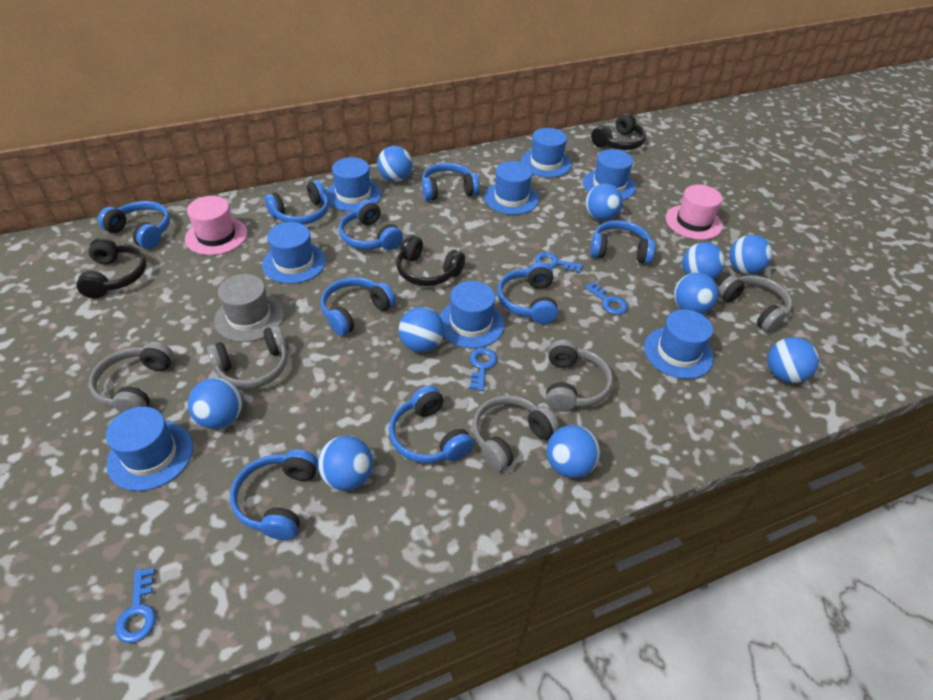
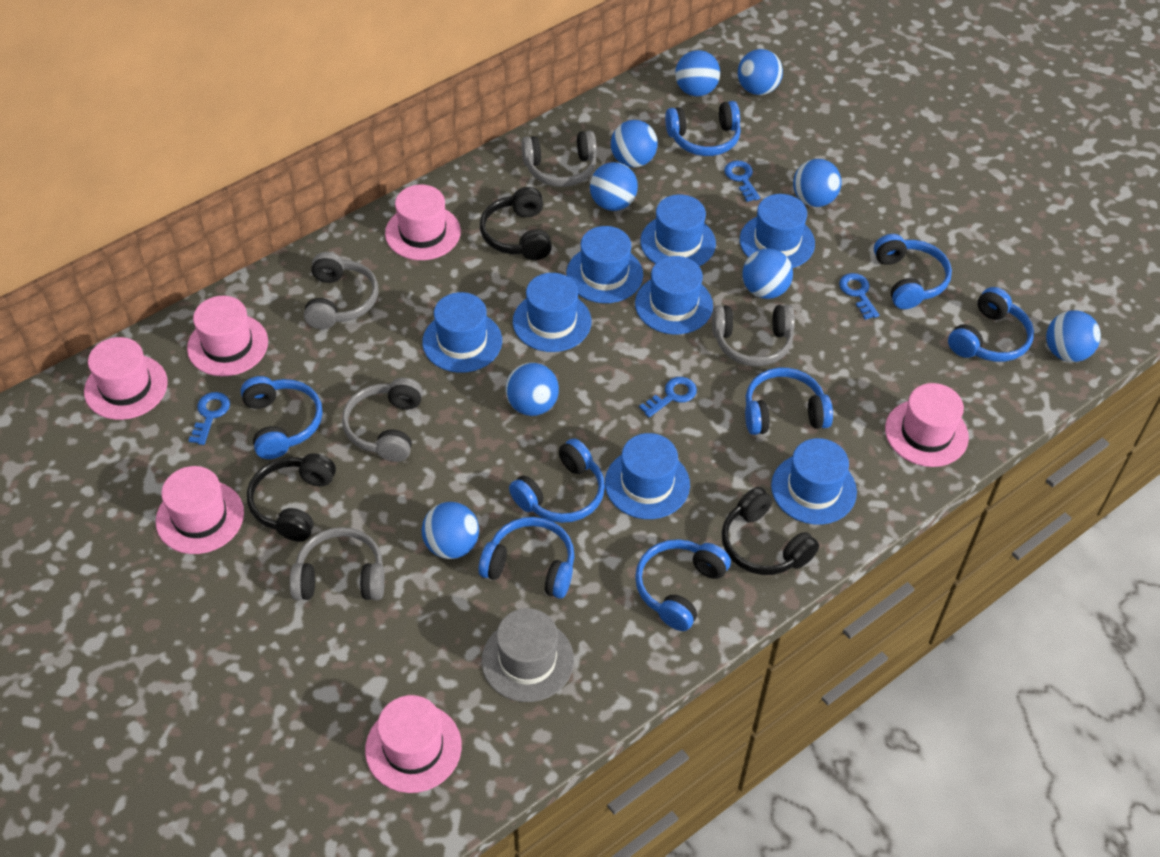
blue ball: 10 -> 9
blue headphones: 9 -> 8
pink hat: 2 -> 6

